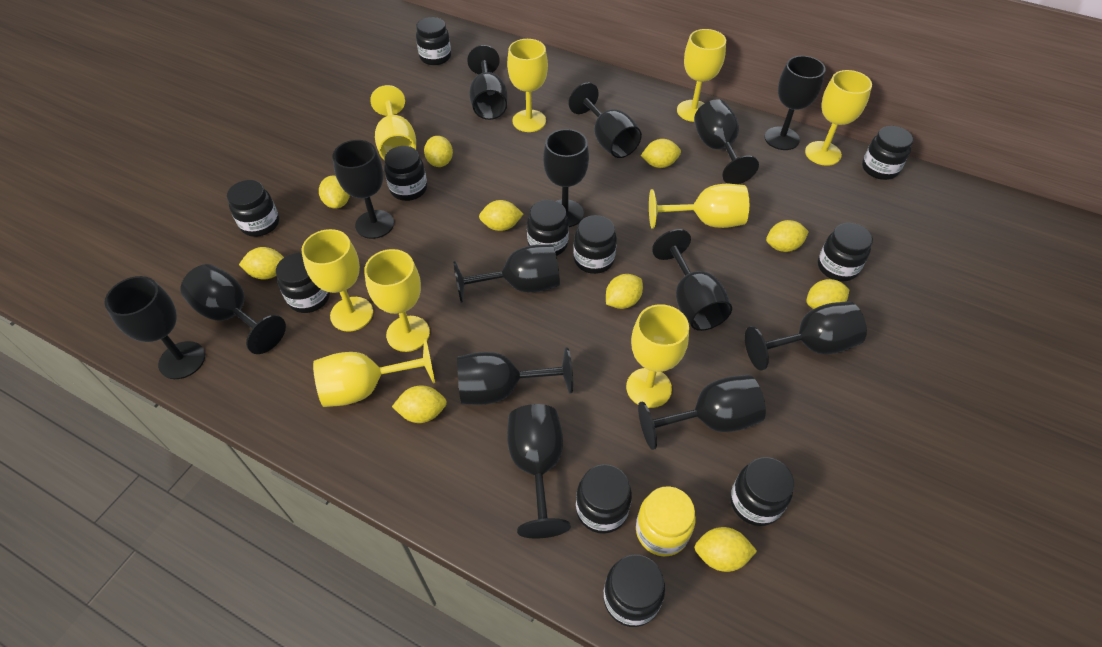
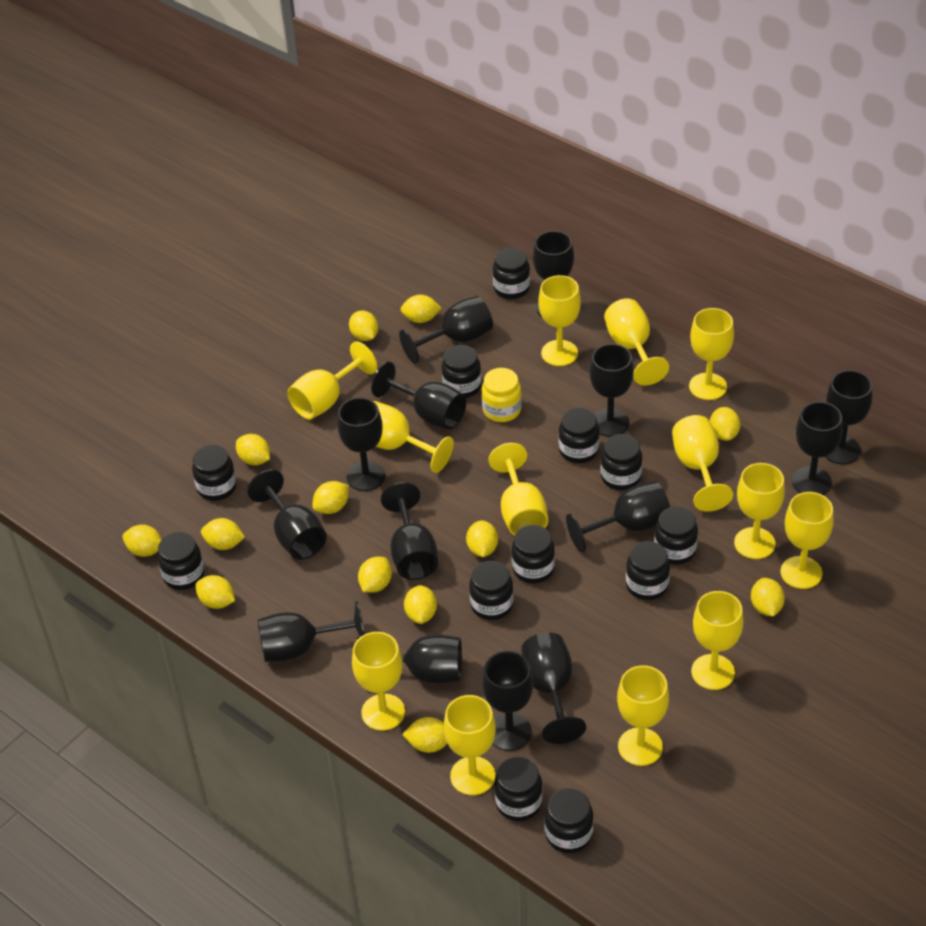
black jar: 11 -> 12
yellow goblet: 9 -> 13
yellow lemon: 10 -> 13

